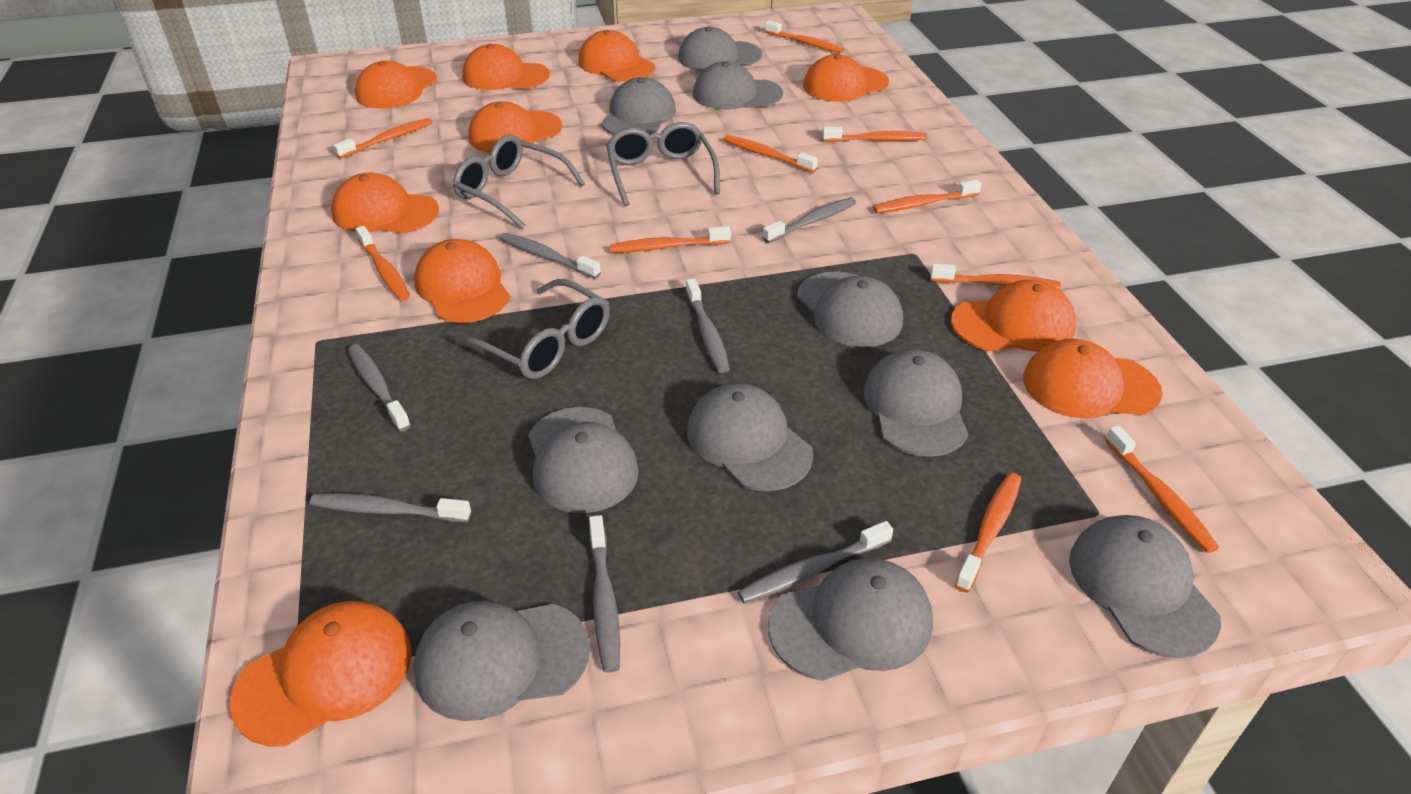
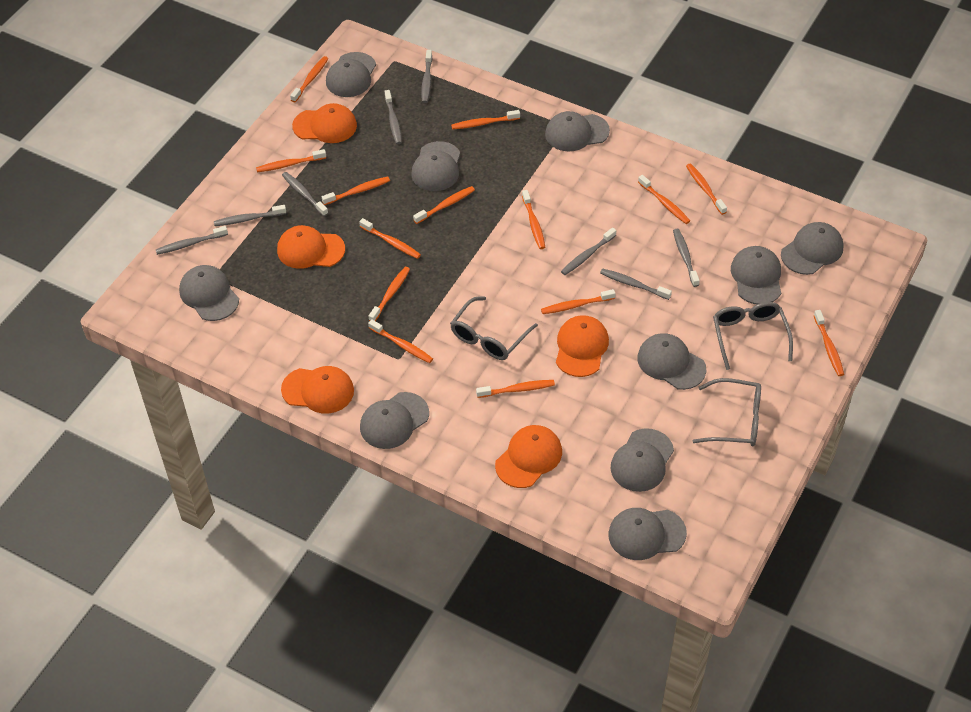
grey toothbrush: 7 -> 8
orange cap: 10 -> 5
orange toothbrush: 10 -> 14

